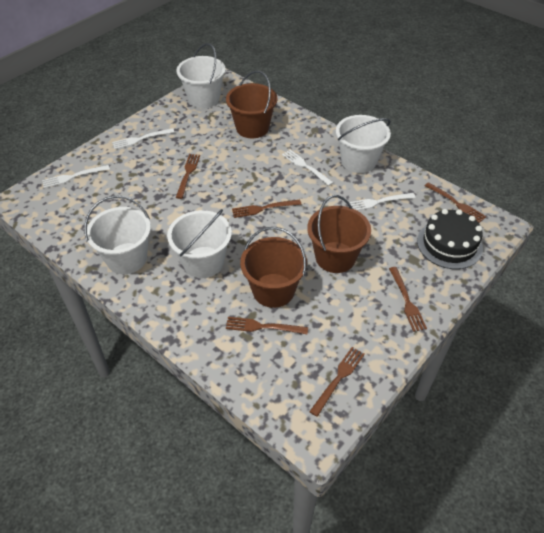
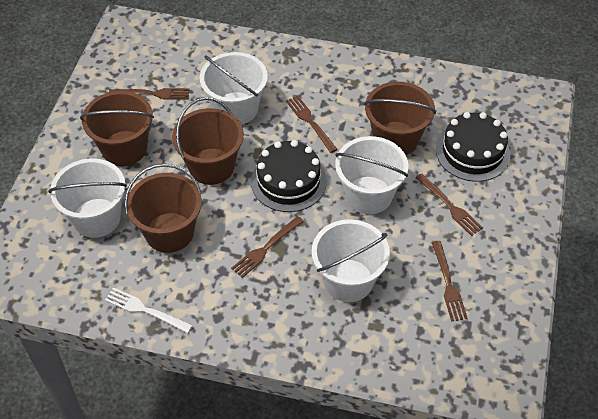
black cake: 1 -> 2
brown bucket: 3 -> 4
brown fork: 6 -> 5
white fork: 4 -> 1

